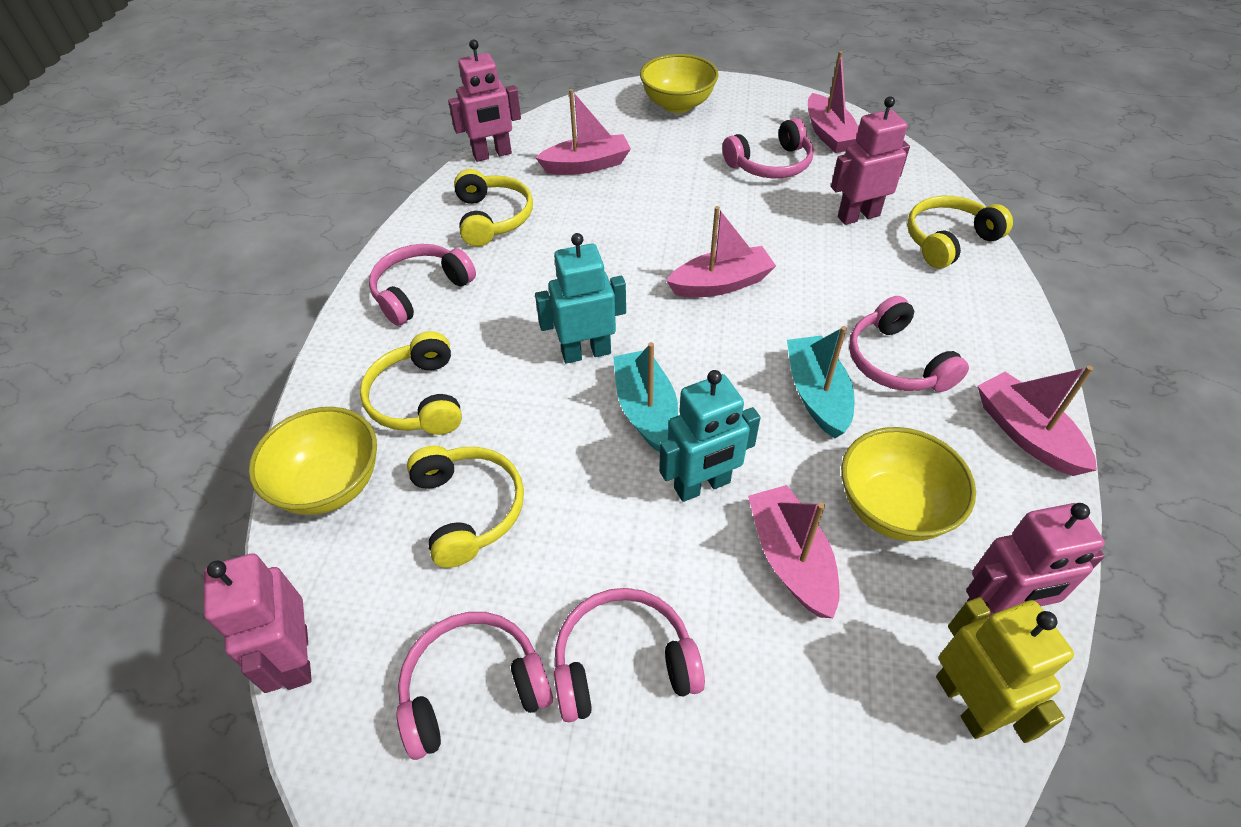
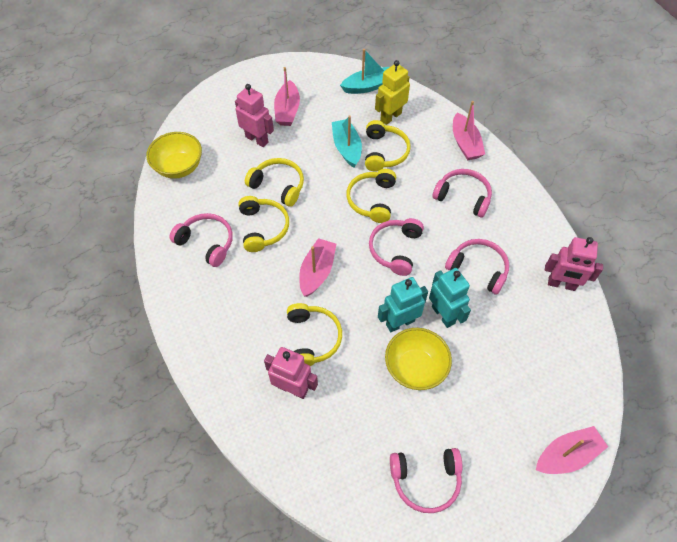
pink boat: 5 -> 4
pink robot: 4 -> 3
yellow bowl: 3 -> 2
yellow headphones: 4 -> 5

